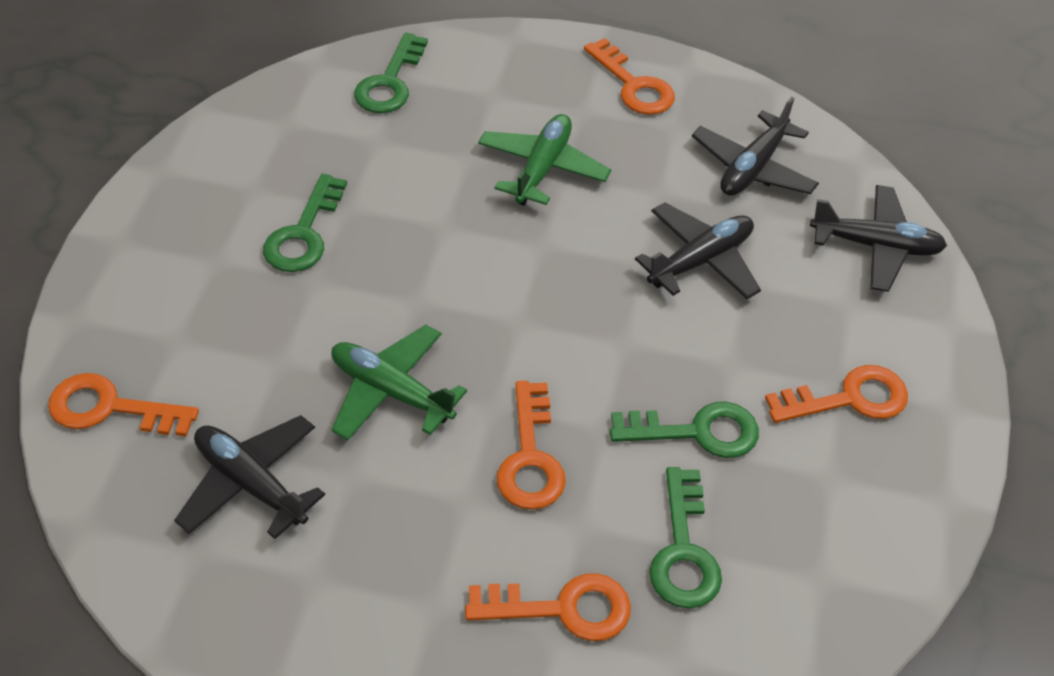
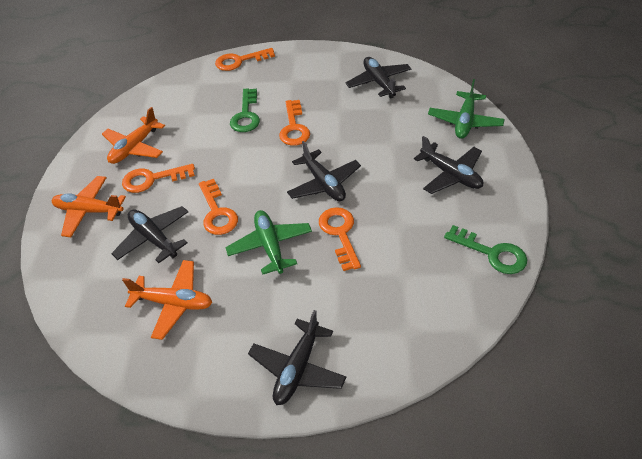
black plane: 4 -> 5
green key: 4 -> 2
orange plane: 0 -> 3

